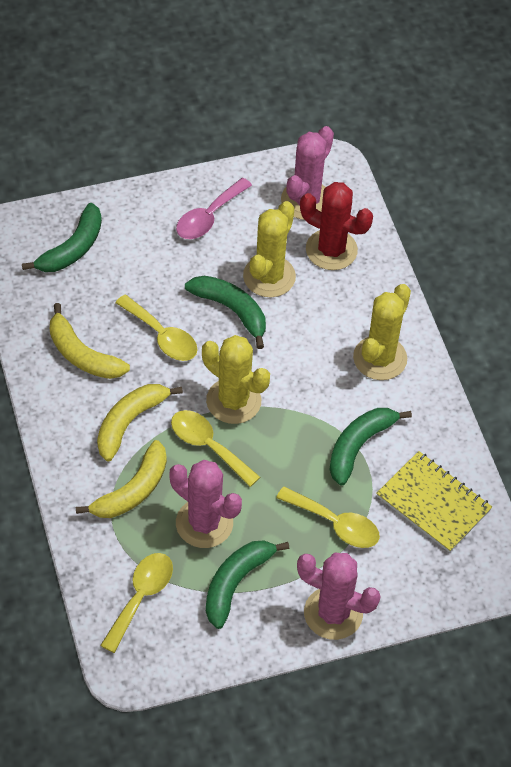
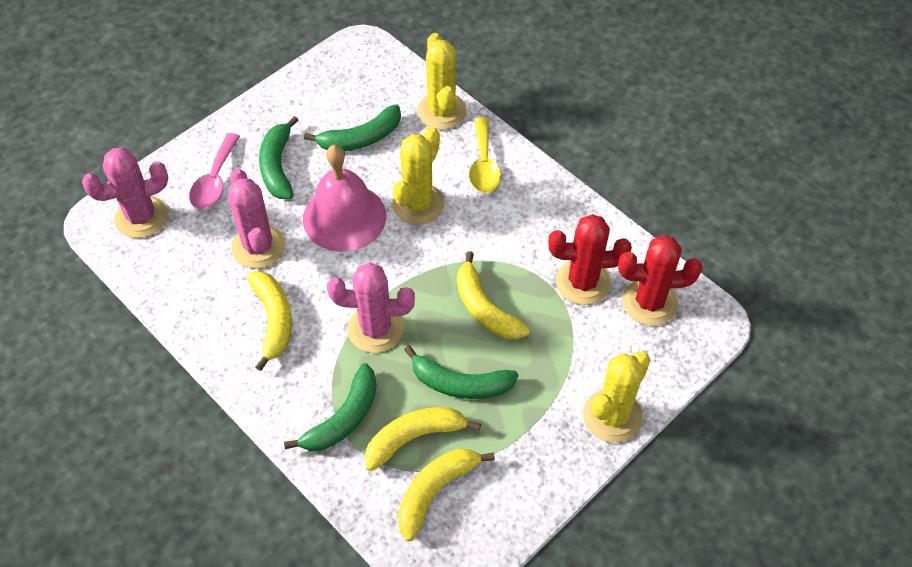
pink bell: 0 -> 1
red cactus: 1 -> 2
yellow banana: 3 -> 4
yellow notebook: 1 -> 0
yellow spoon: 4 -> 1

